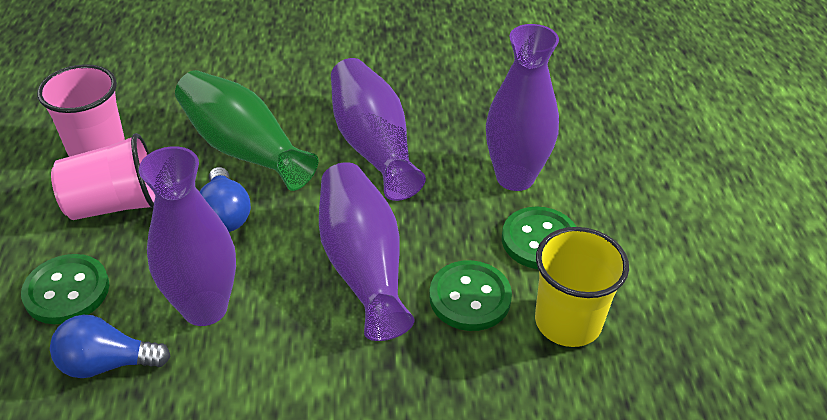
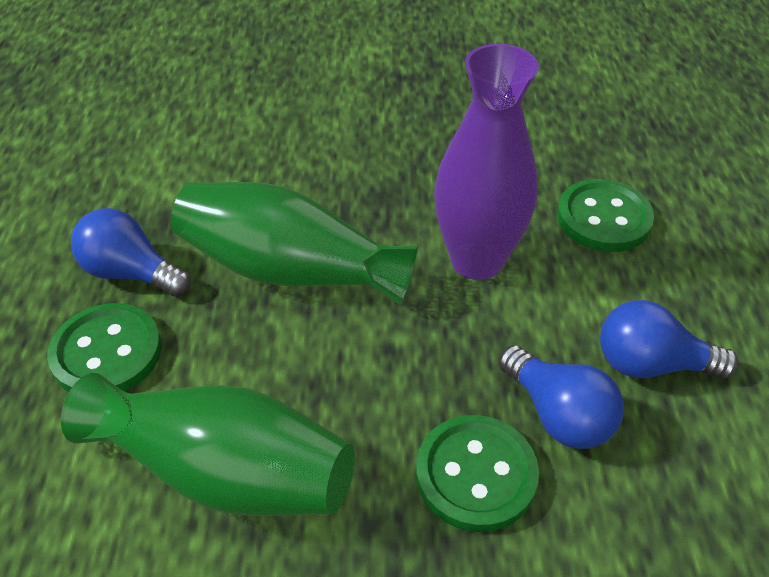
blue light bulb: 2 -> 3
green vase: 1 -> 2
pink cup: 2 -> 0
purple vase: 4 -> 1
yellow cup: 1 -> 0

